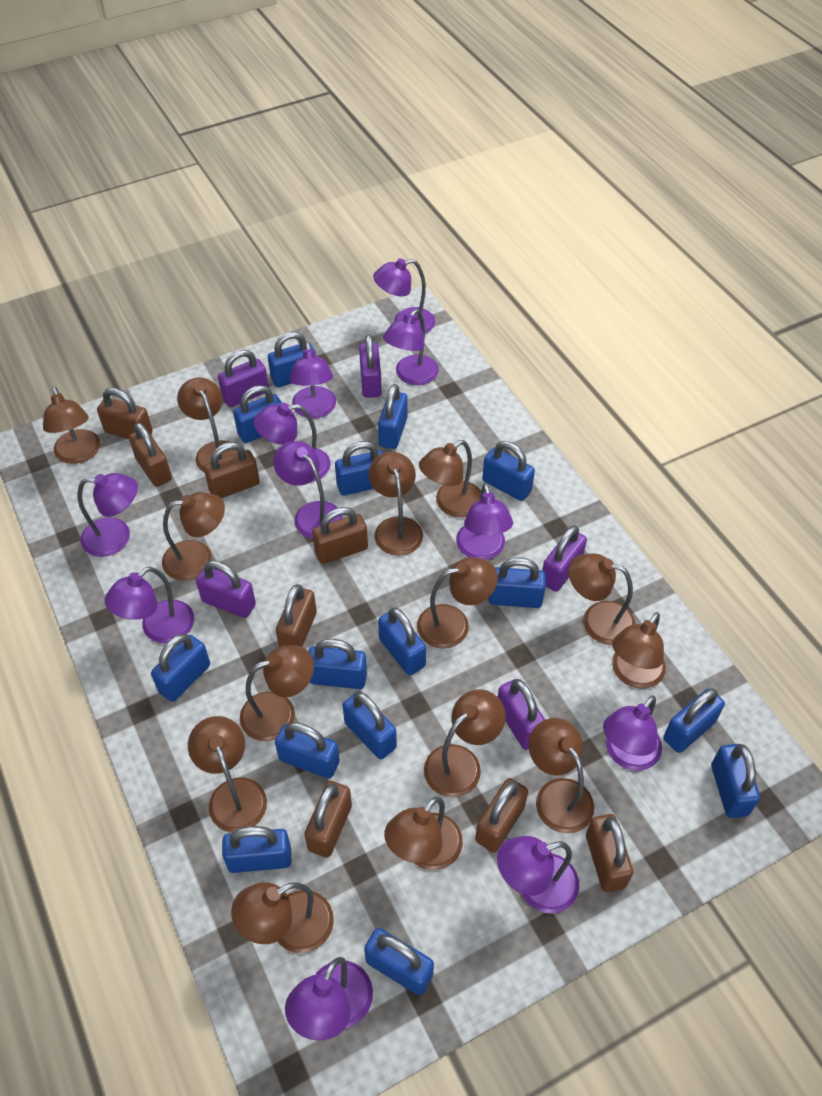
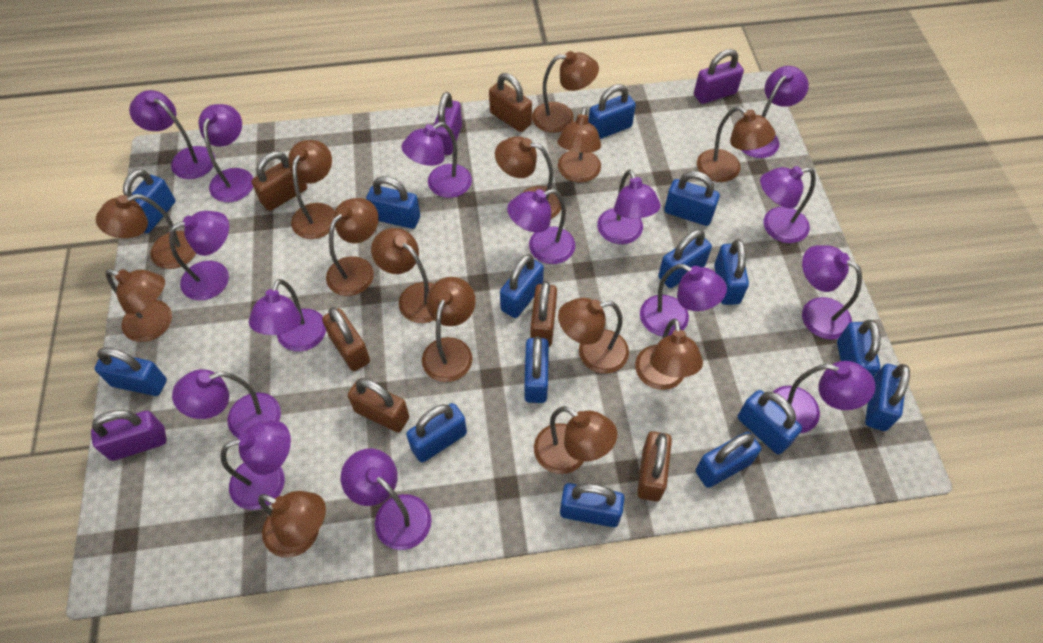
brown padlock: 8 -> 6
purple lamp: 11 -> 15
purple padlock: 5 -> 3

